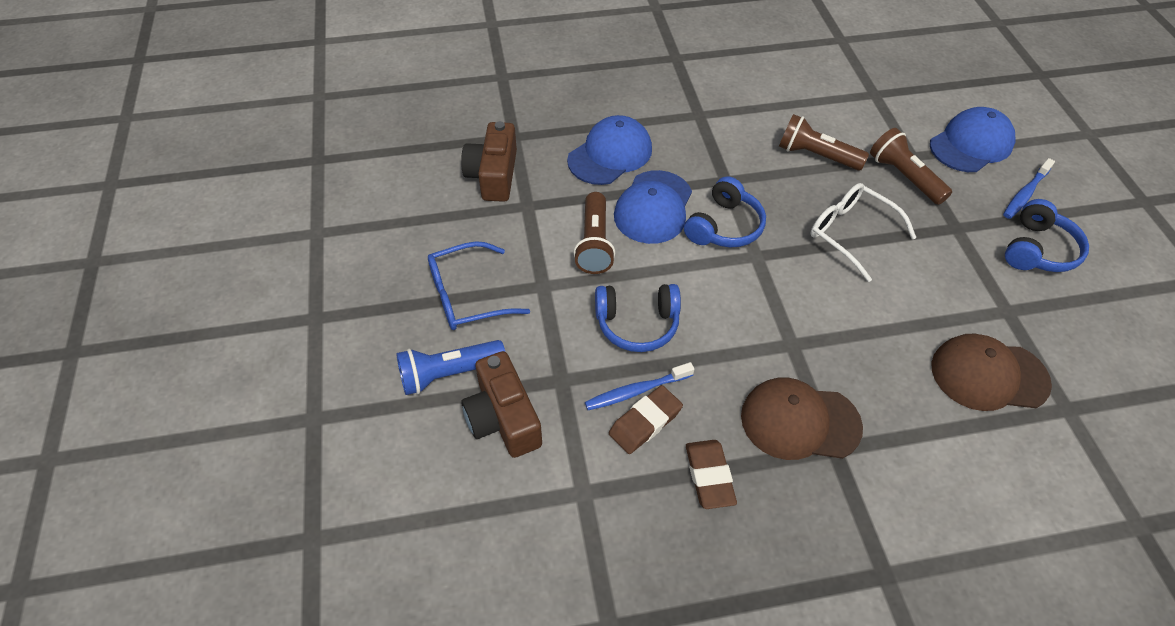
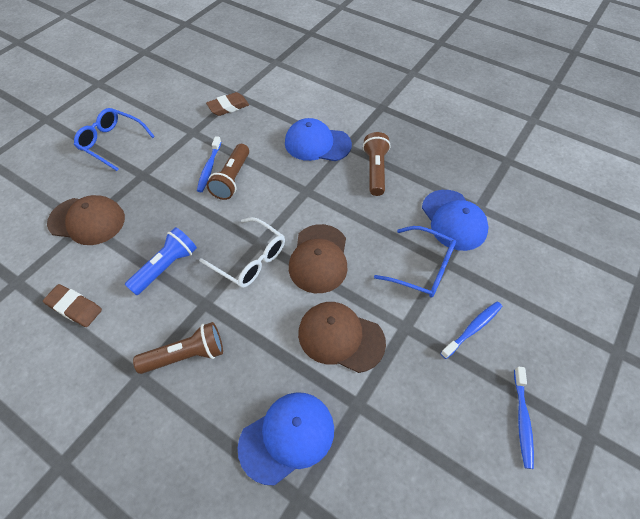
blue glasses: 1 -> 2
blue headphones: 3 -> 0
blue toothbrush: 2 -> 3
brown camera: 2 -> 0
brown cap: 2 -> 3

